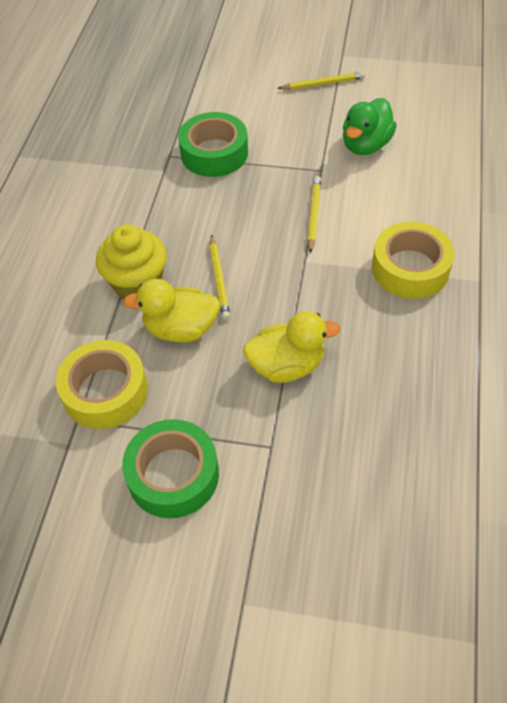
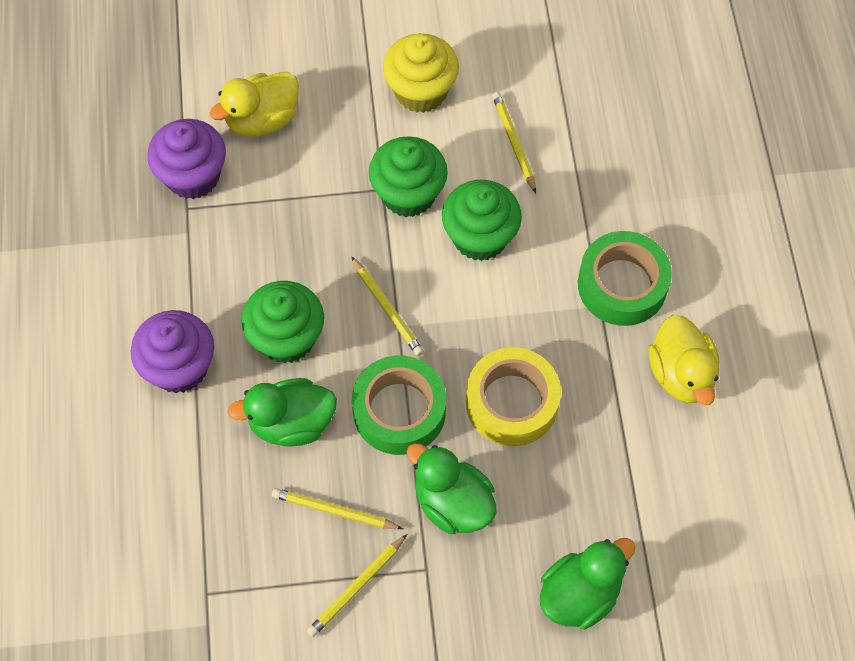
green cupcake: 0 -> 3
green duck: 1 -> 3
purple cupcake: 0 -> 2
yellow pencil: 3 -> 4
yellow tape: 2 -> 1

